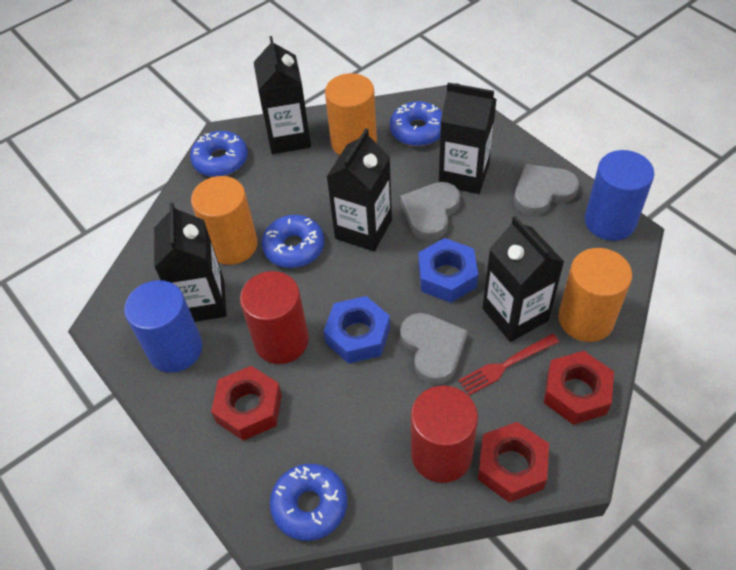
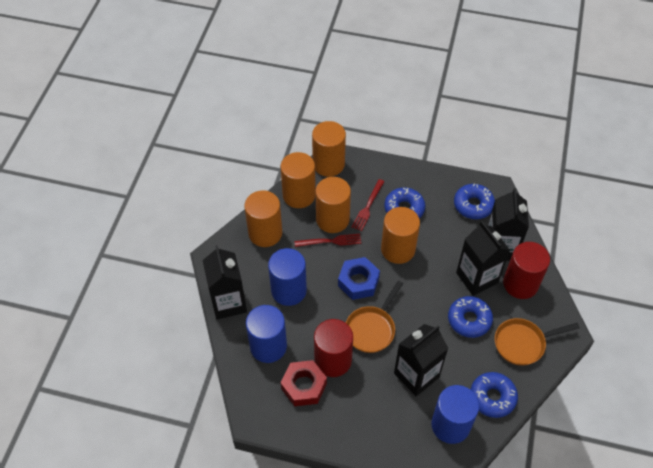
black carton: 5 -> 4
blue cylinder: 2 -> 3
blue nut: 2 -> 1
grey heart: 3 -> 0
orange cylinder: 3 -> 5
orange pan: 0 -> 2
red fork: 1 -> 2
red nut: 3 -> 1

